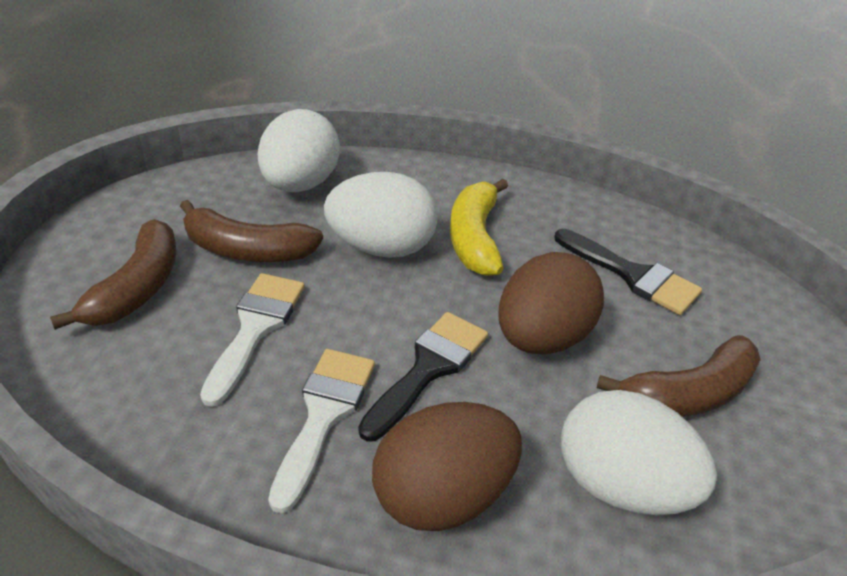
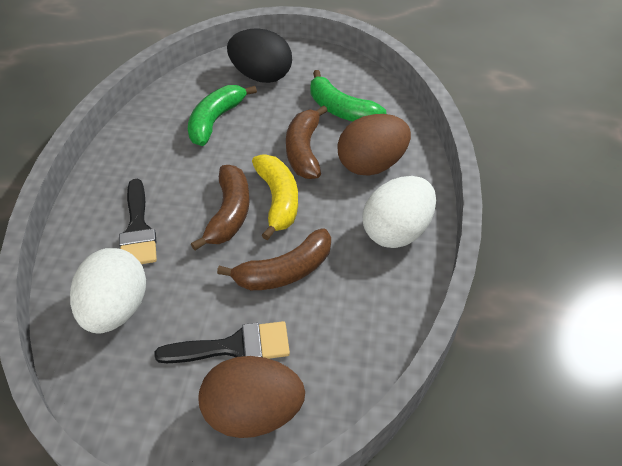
black egg: 0 -> 1
green banana: 0 -> 2
white brush: 2 -> 0
white egg: 3 -> 2

